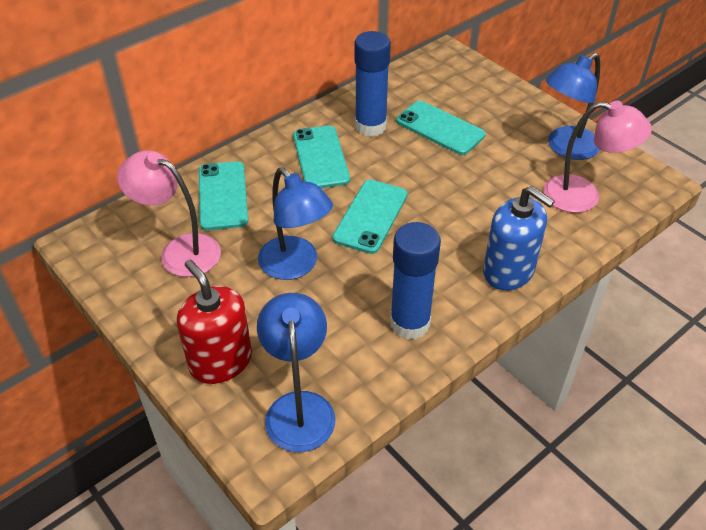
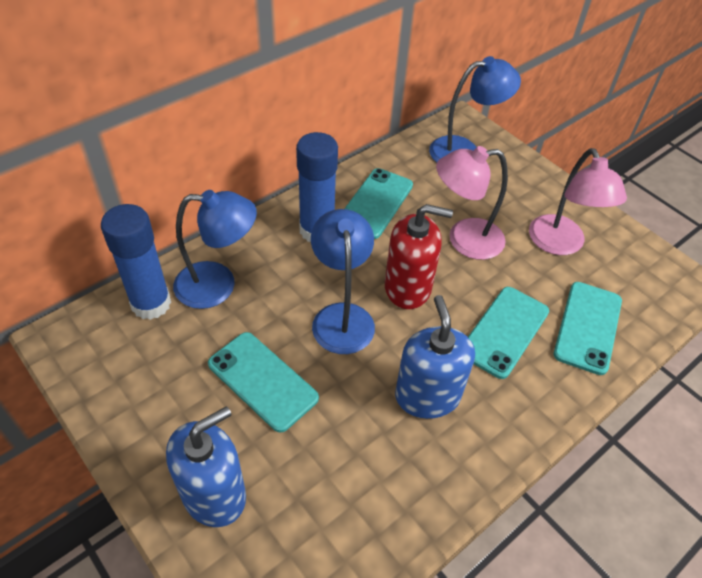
blue soap dispenser: 1 -> 2

